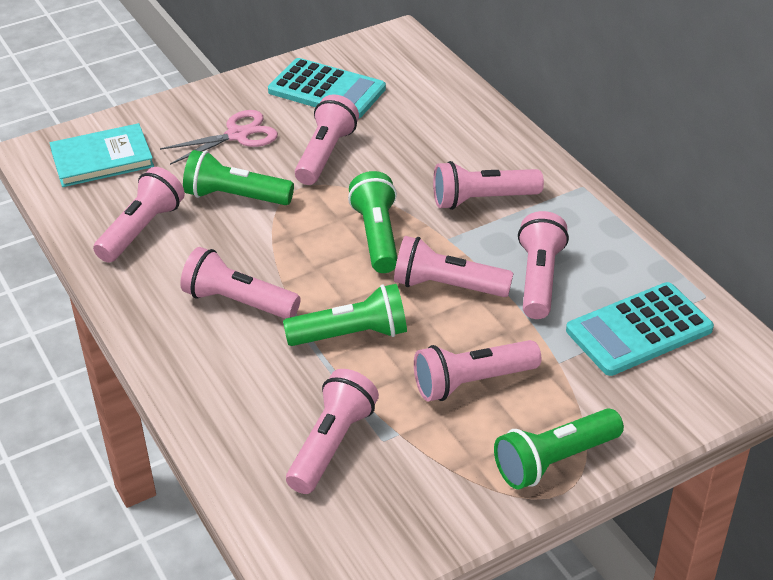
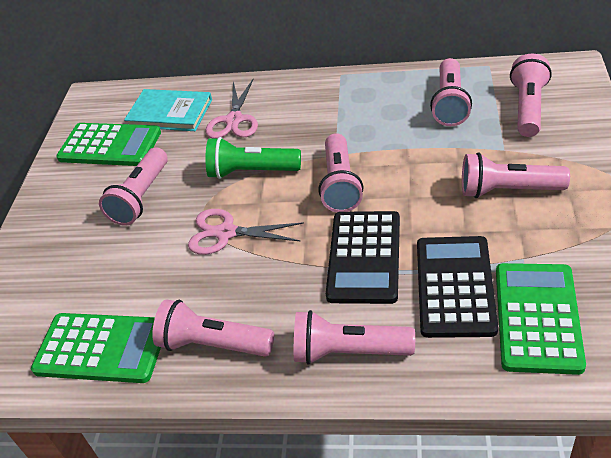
black calculator: 0 -> 2
green calculator: 0 -> 3
green flashlight: 4 -> 1
pink flashlight: 8 -> 7
pink scissors: 1 -> 2
turquoise calculator: 2 -> 0

